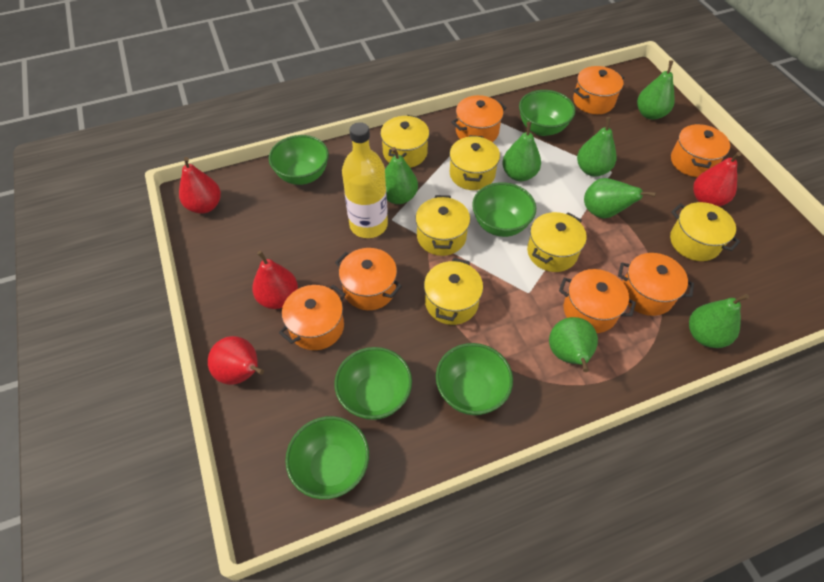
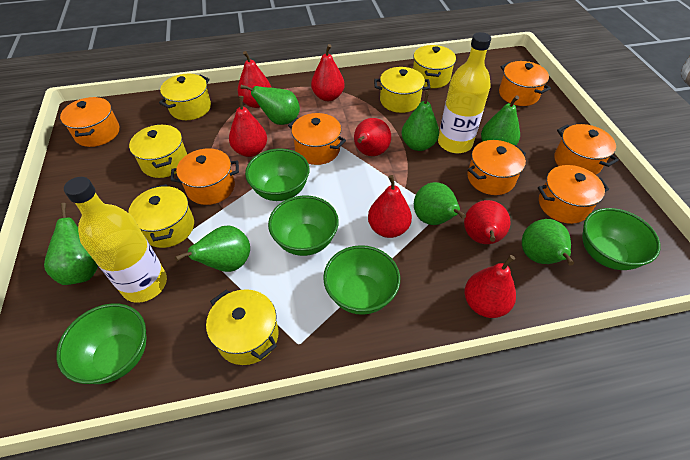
green bowl: 6 -> 5
red pear: 4 -> 7
yellow bottle: 1 -> 2

